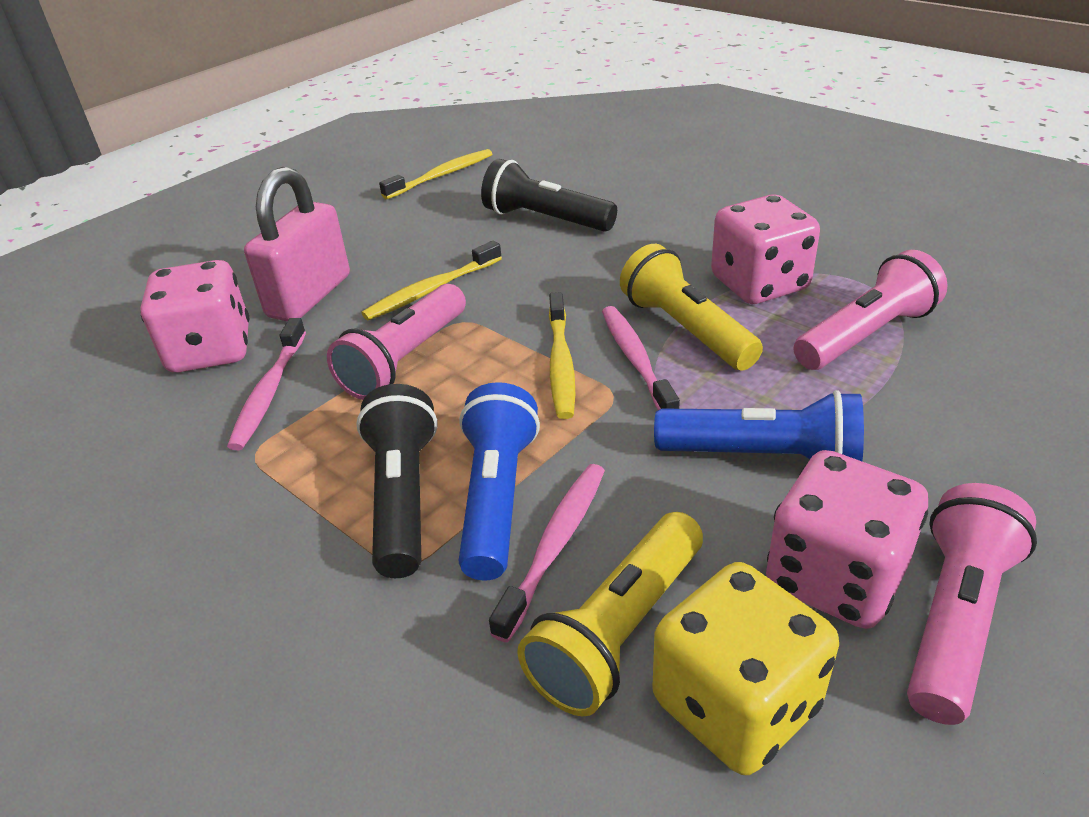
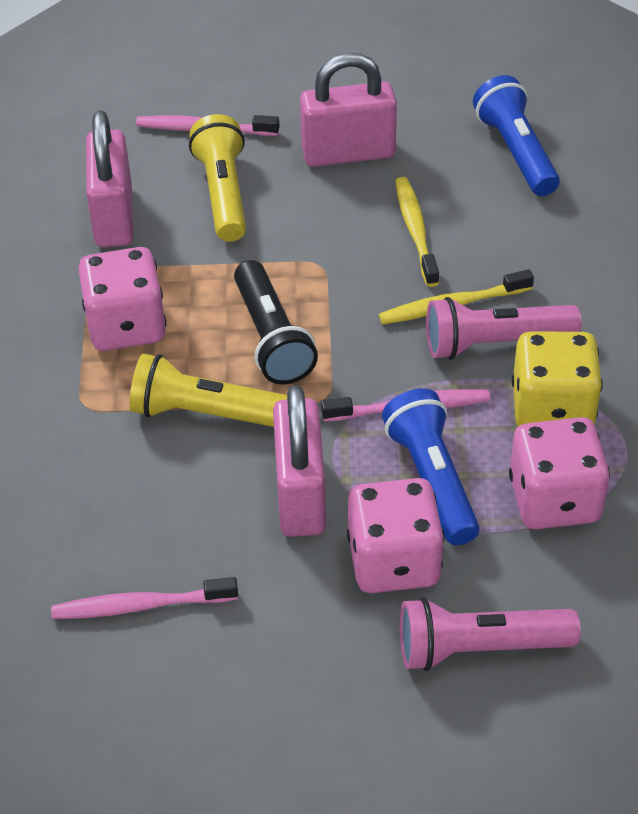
black flashlight: 2 -> 1
pink flashlight: 3 -> 2
pink padlock: 1 -> 3
yellow toothbrush: 3 -> 2

